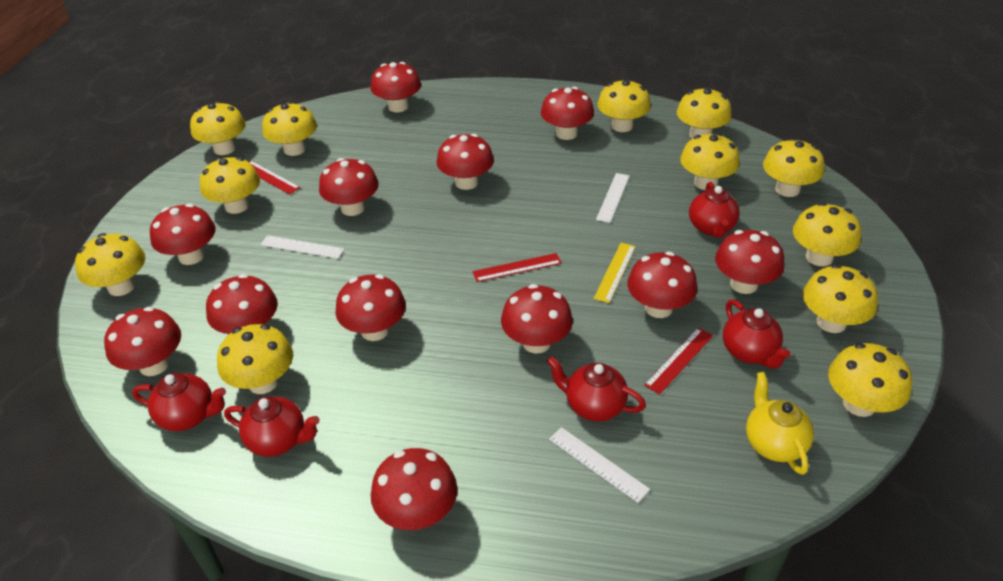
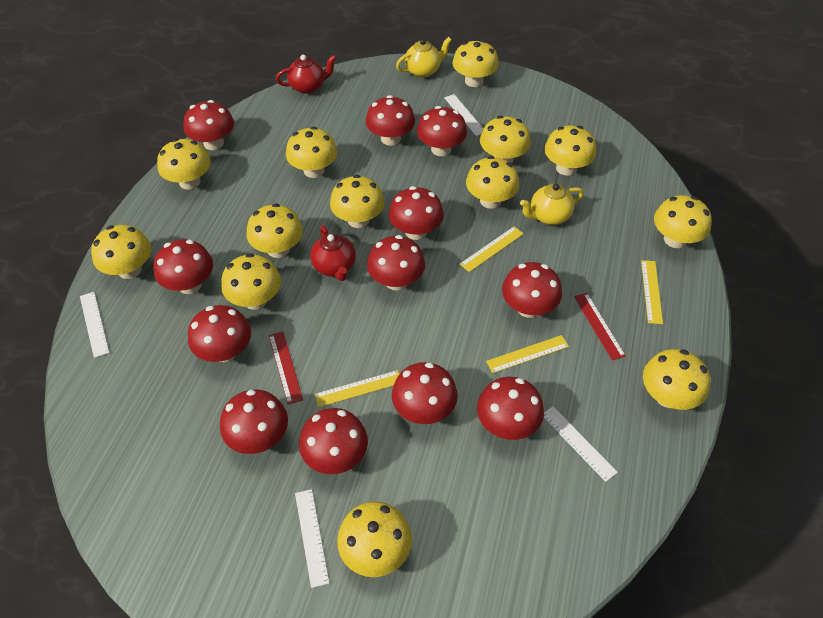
red ruler: 3 -> 2
red teapot: 5 -> 2
white ruler: 3 -> 4
yellow mushroom: 12 -> 13
yellow ruler: 1 -> 4
yellow teapot: 1 -> 2

